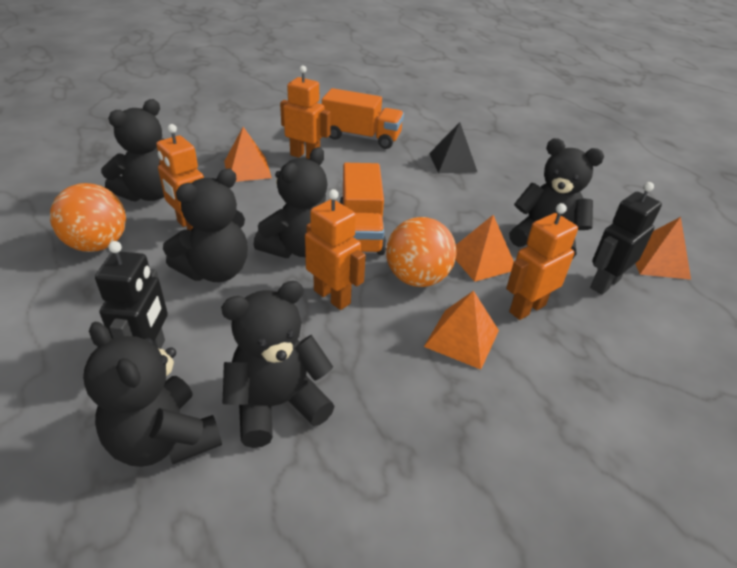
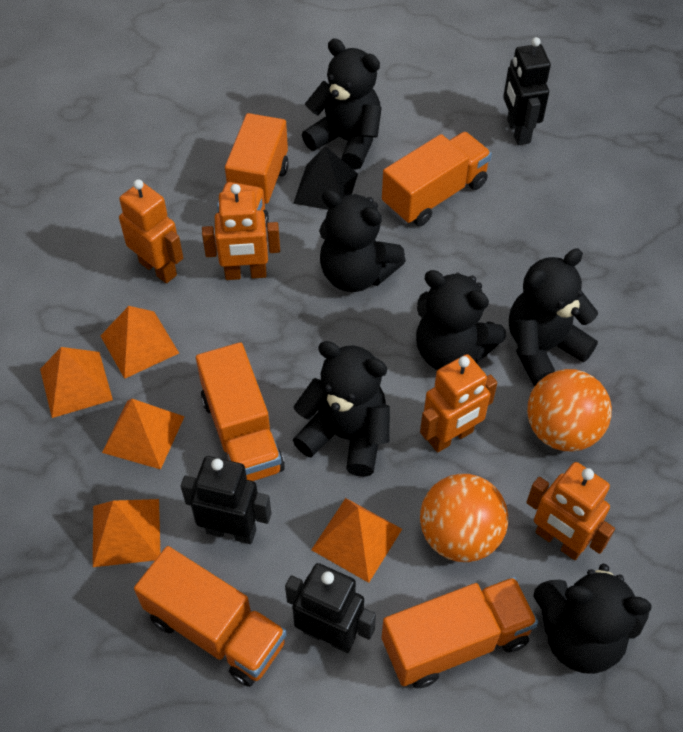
black robot: 2 -> 3
orange pyramid: 4 -> 5
orange truck: 2 -> 5

